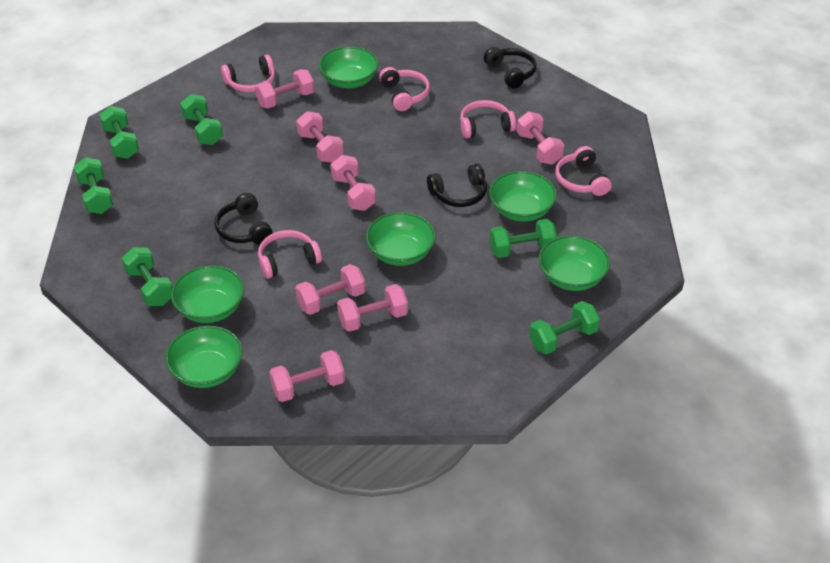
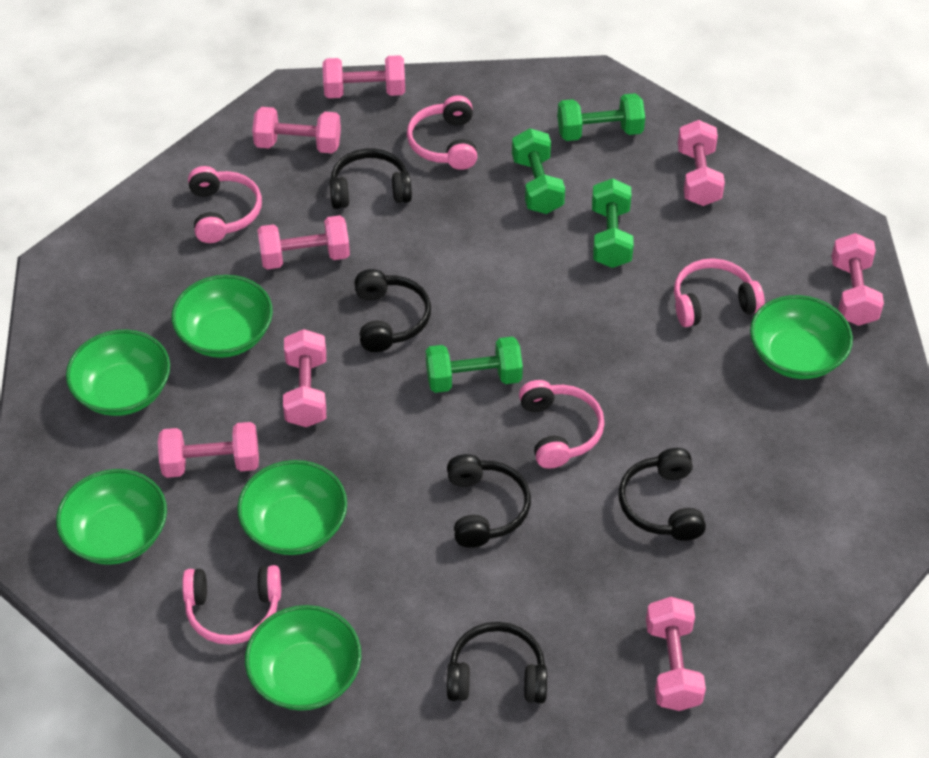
black headphones: 3 -> 5
green dumbbell: 6 -> 4
pink dumbbell: 7 -> 8

